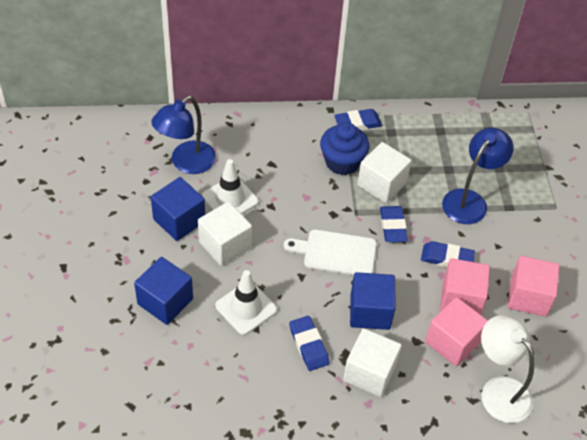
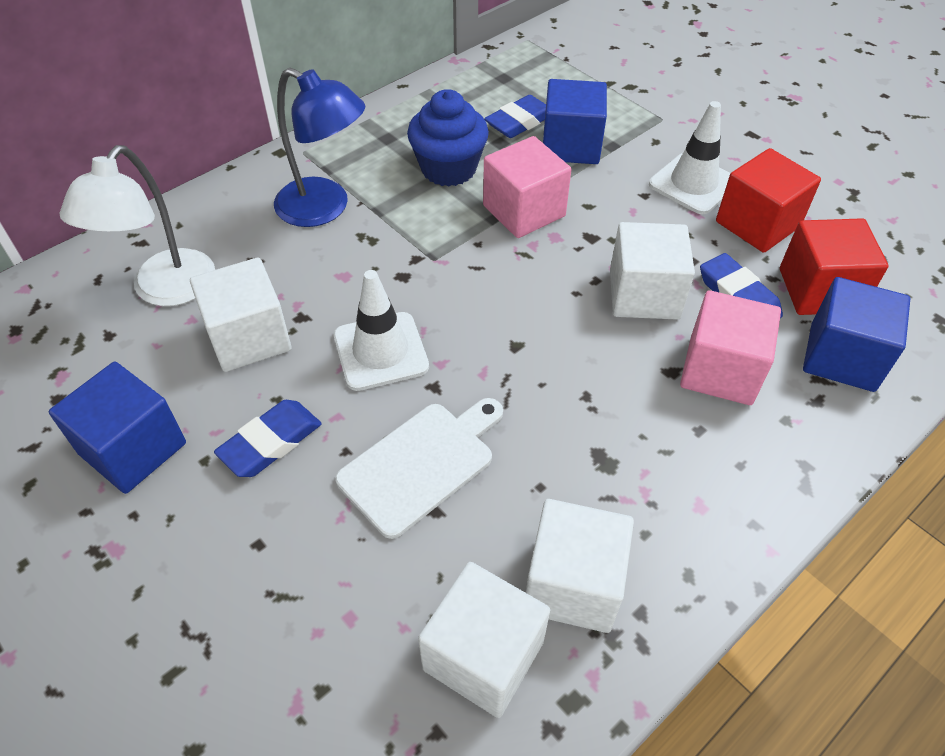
blue eraser: 4 -> 3
blue lamp: 2 -> 1
pink cube: 3 -> 2
red cube: 0 -> 2
white cube: 3 -> 4

